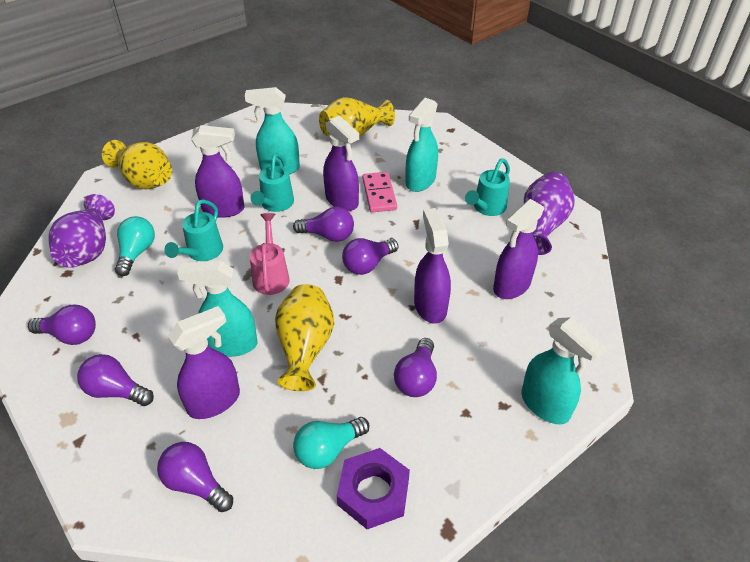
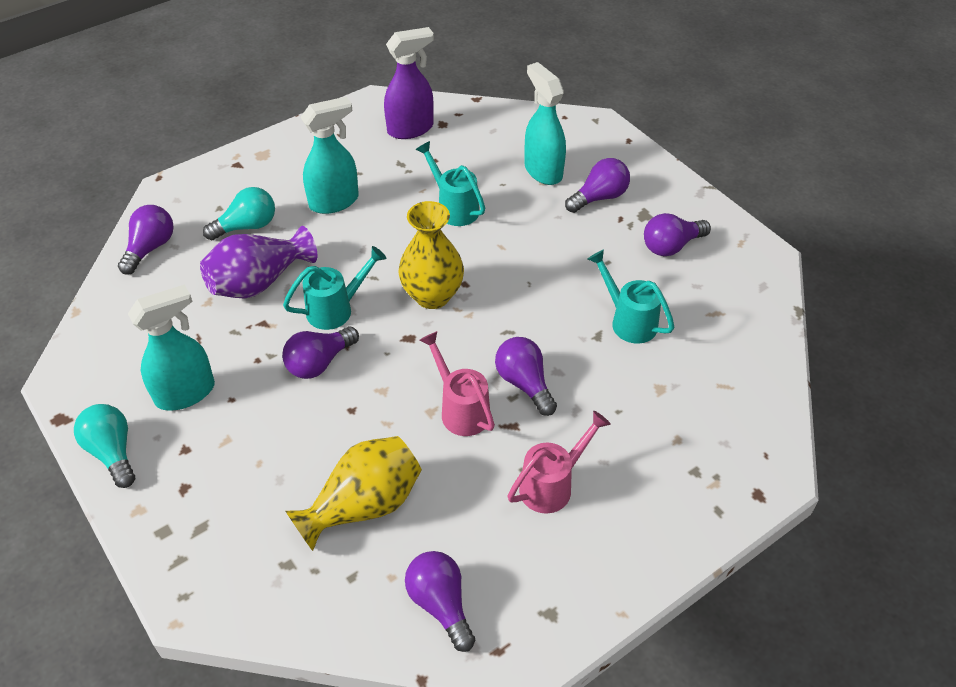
pink domino: 1 -> 0
pink watering can: 1 -> 2
purple nut: 1 -> 0
purple spray bottle: 5 -> 1
purple vase: 2 -> 1
turquoise spray bottle: 4 -> 3
yellow vase: 3 -> 2

